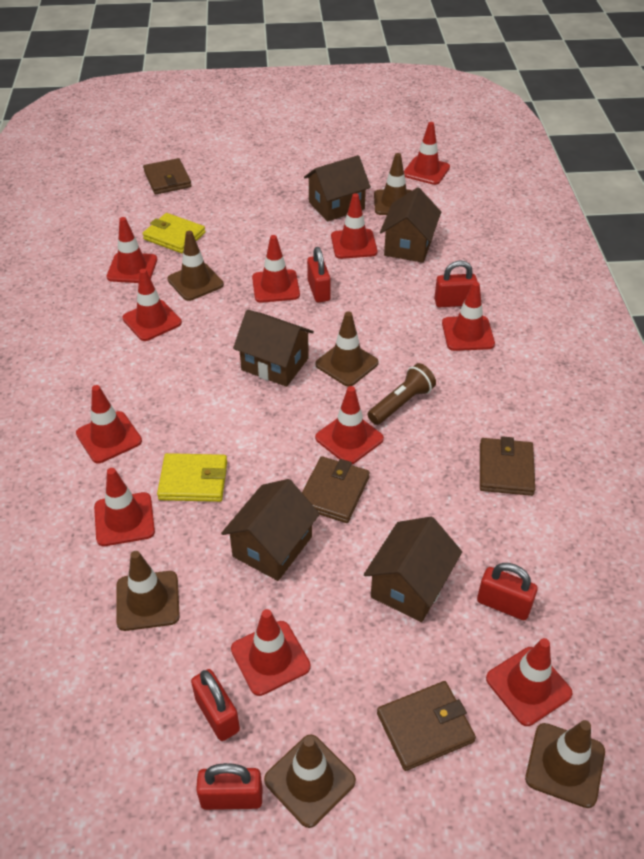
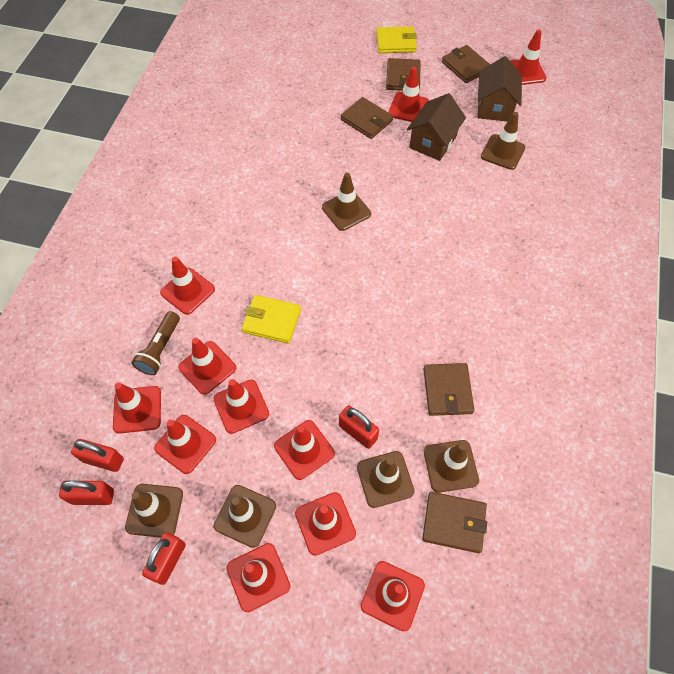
brown house: 5 -> 2
brown wallet: 4 -> 5
red padlock: 5 -> 4

